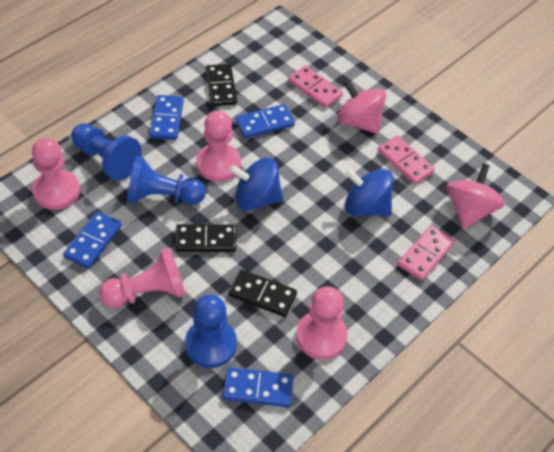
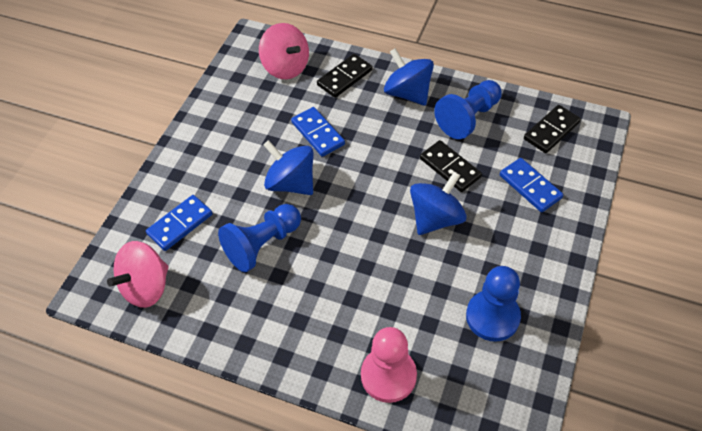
blue domino: 4 -> 3
blue spinning top: 2 -> 3
pink domino: 3 -> 0
pink pawn: 4 -> 1

